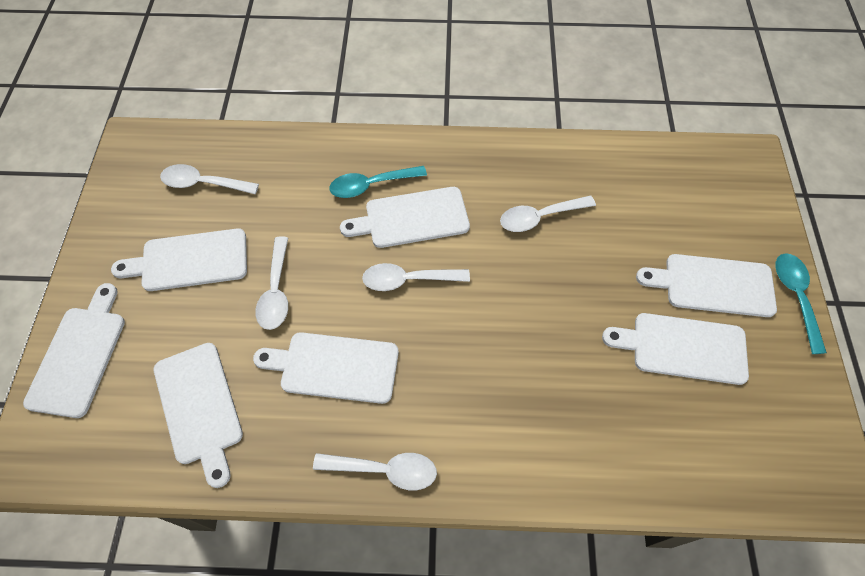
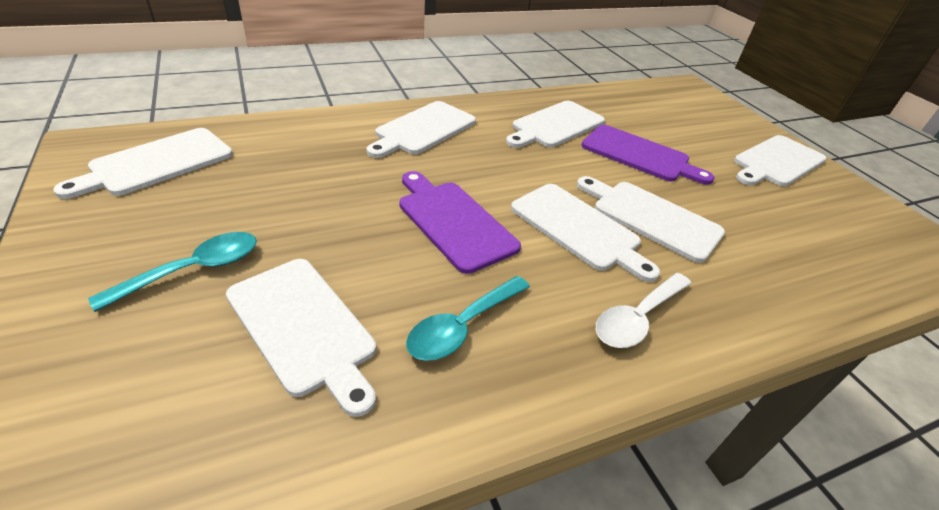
purple cutting board: 0 -> 2
white spoon: 5 -> 1

